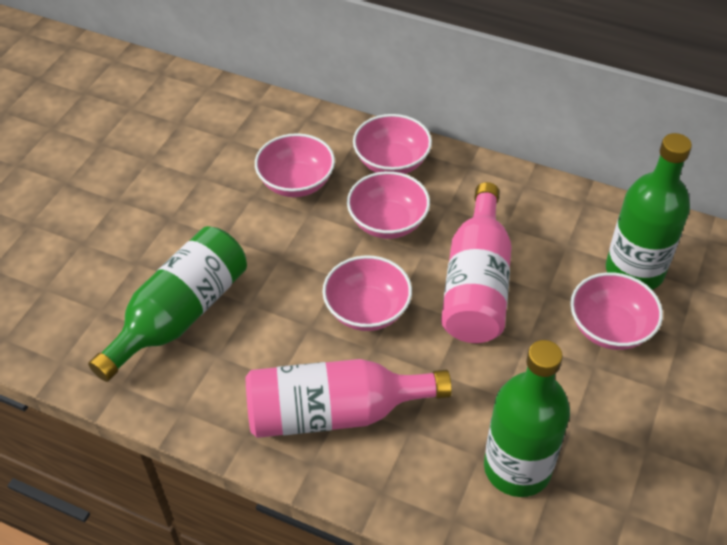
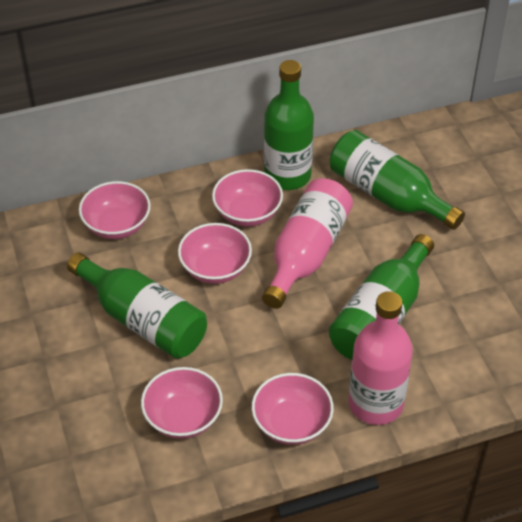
green bottle: 3 -> 4

